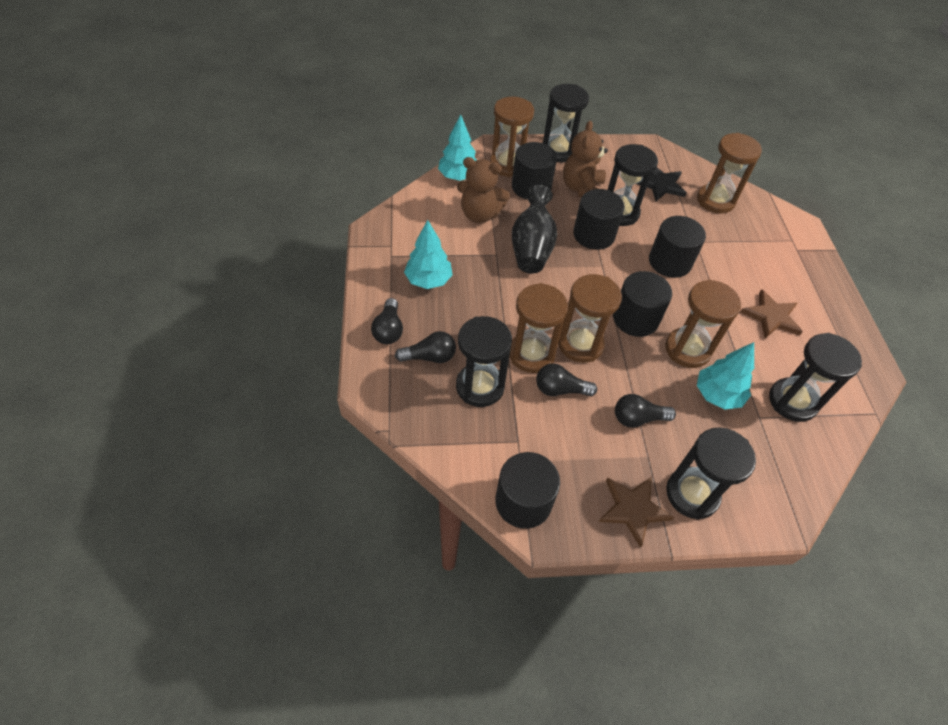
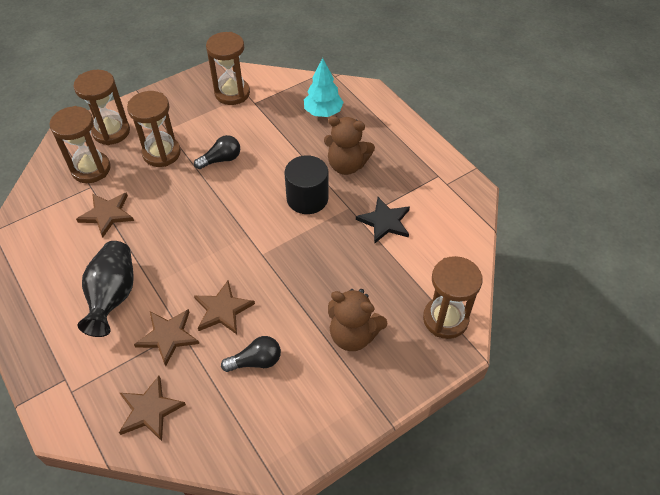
black cylinder: 5 -> 1
black hourglass: 5 -> 0
black light bulb: 4 -> 2
brown star: 2 -> 4
turquoise tree: 3 -> 1

